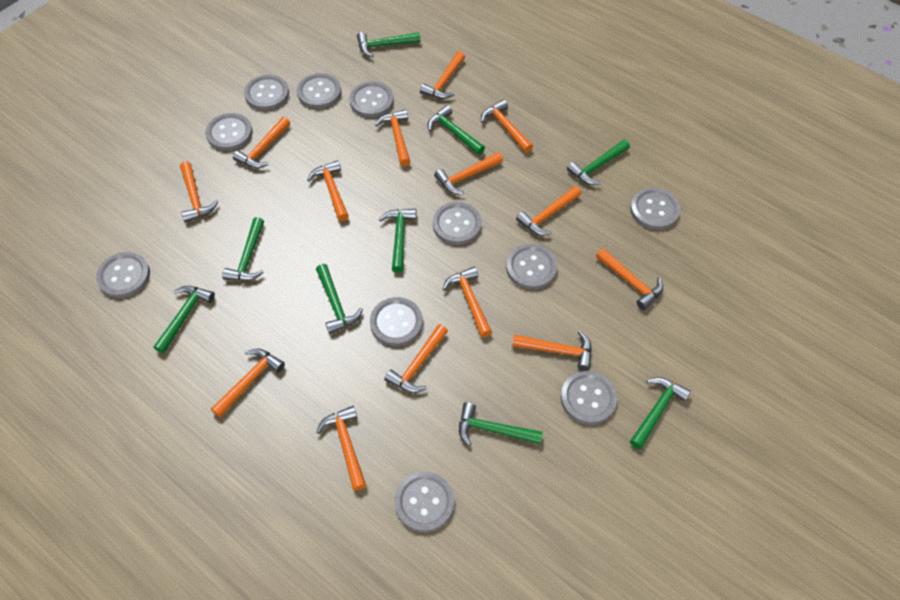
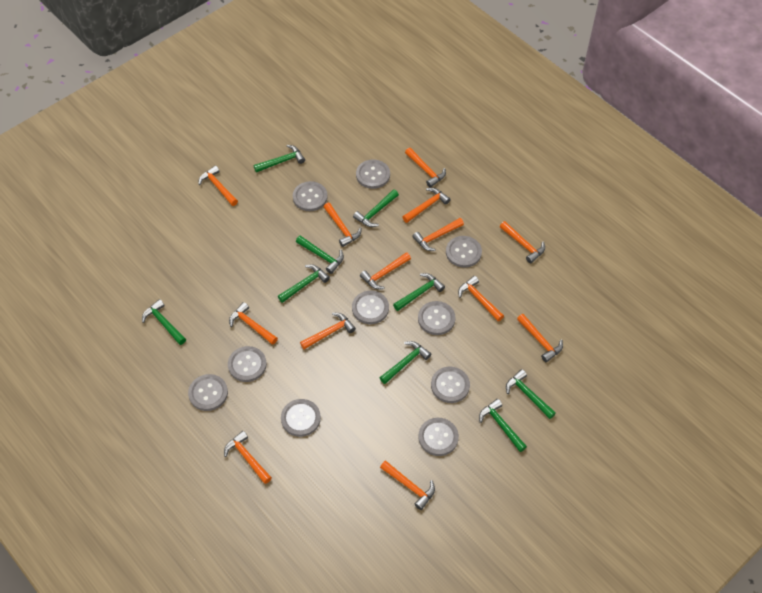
grey button: 11 -> 10
orange hammer: 14 -> 13

